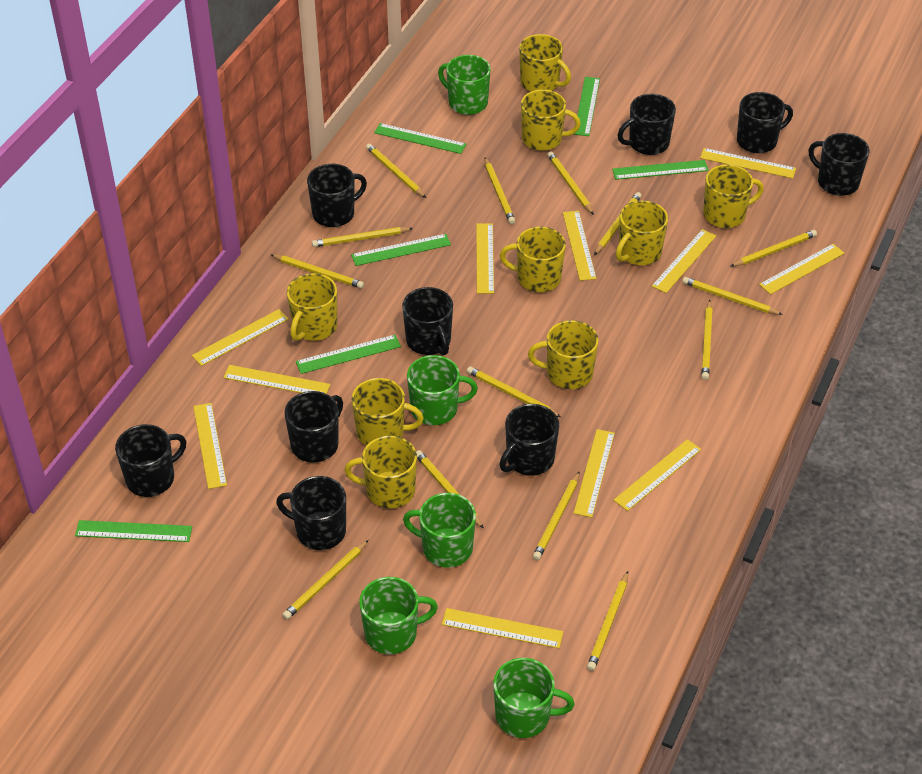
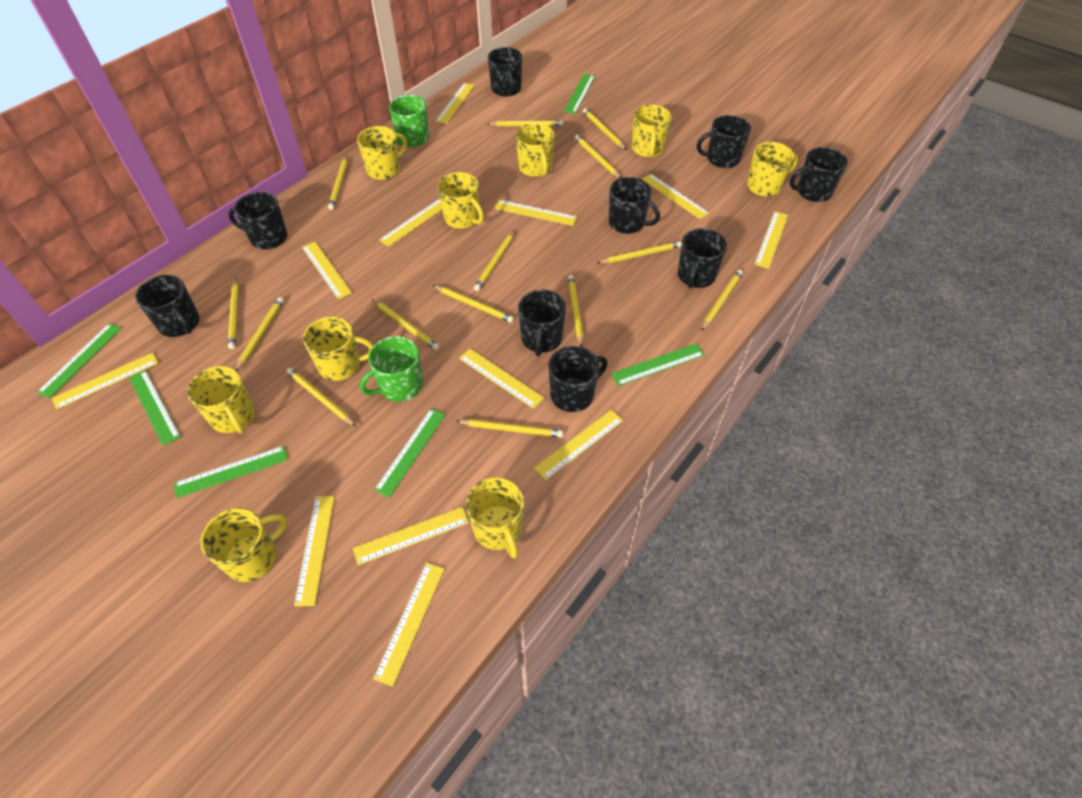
green mug: 5 -> 2
yellow ruler: 11 -> 12

